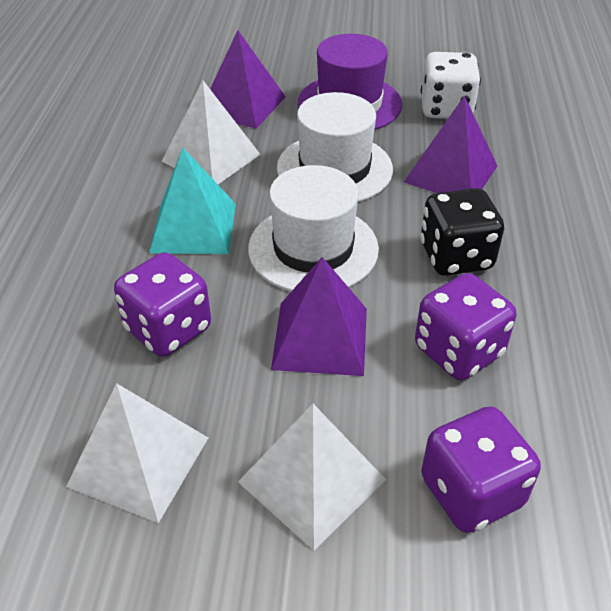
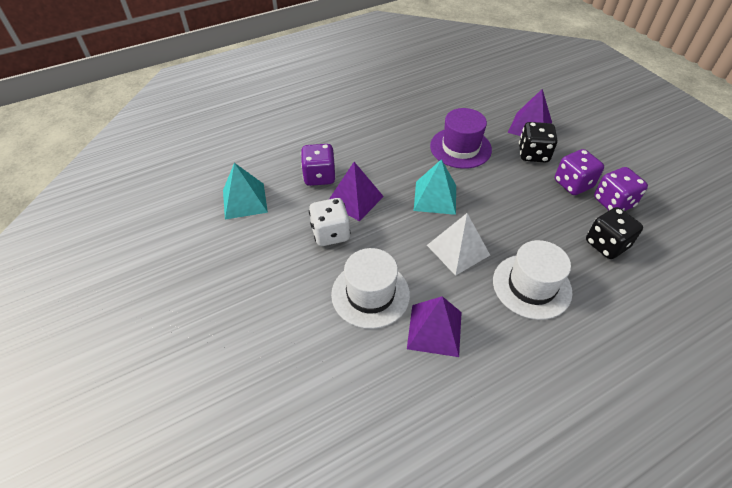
black dice: 1 -> 2
turquoise pyramid: 1 -> 2
white pyramid: 3 -> 1

